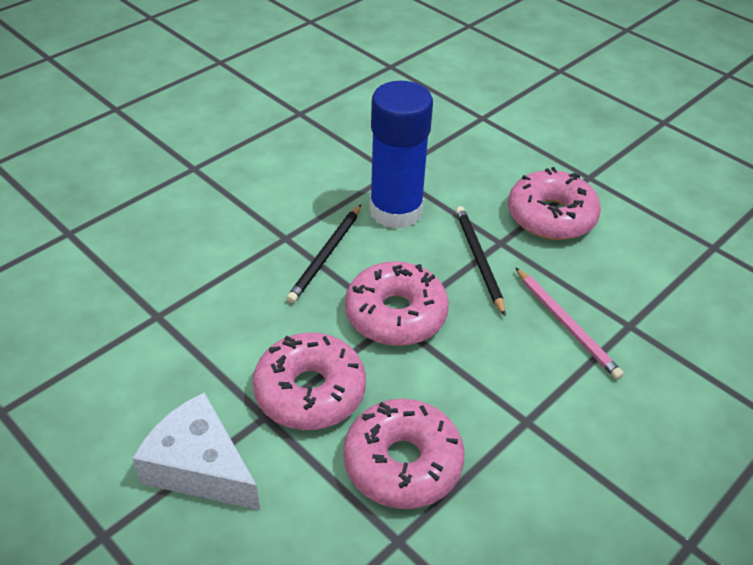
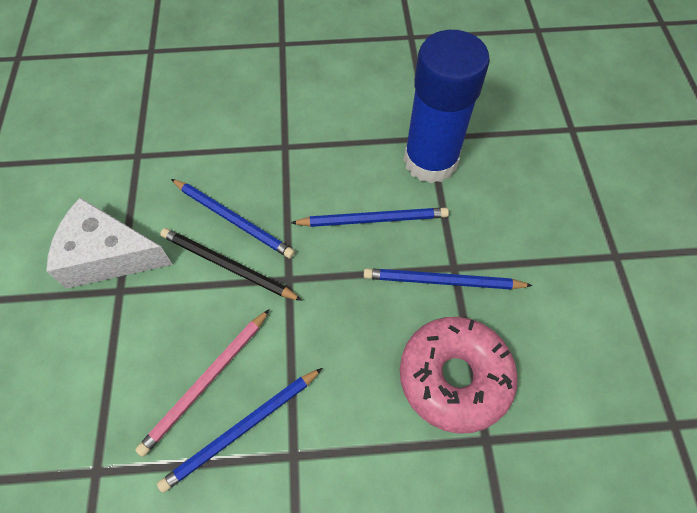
black pencil: 2 -> 1
blue pencil: 0 -> 4
pink donut: 4 -> 1

